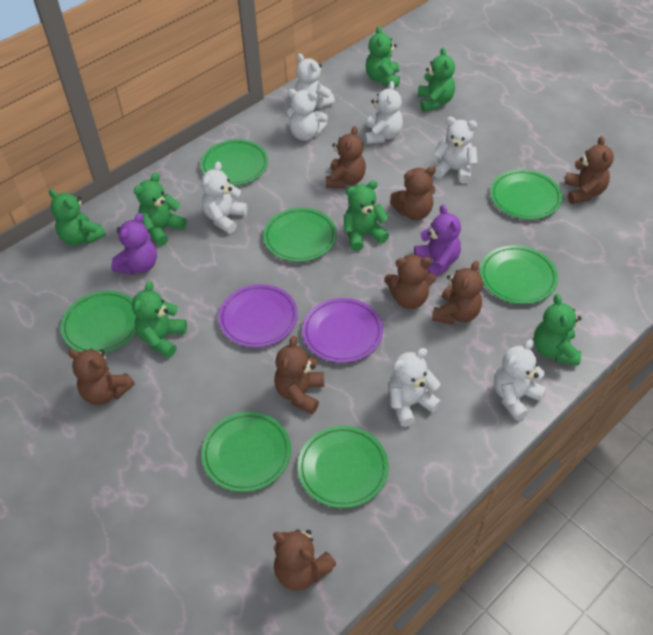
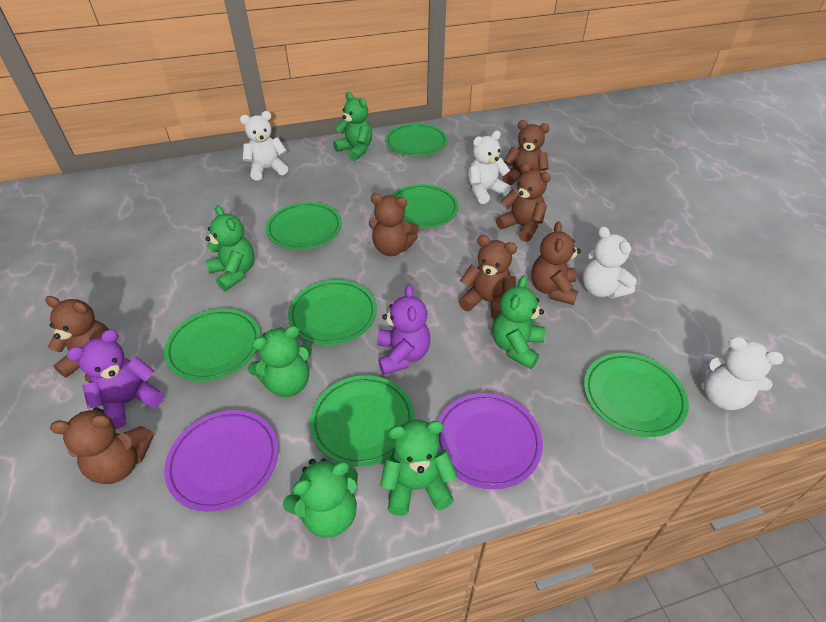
brown teddy bear: 8 -> 7
green teddy bear: 7 -> 6
white teddy bear: 7 -> 4

